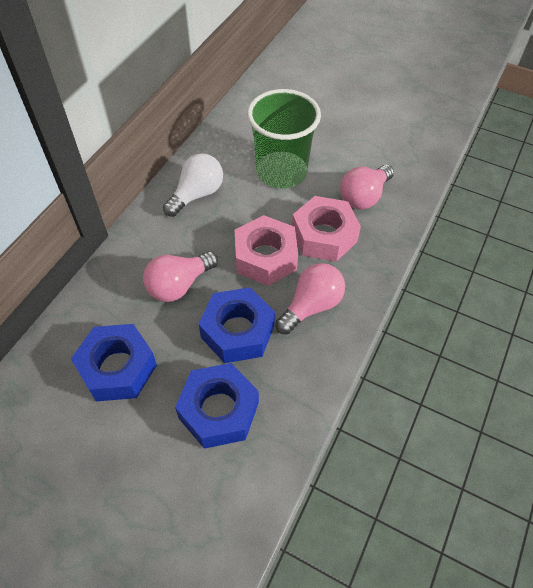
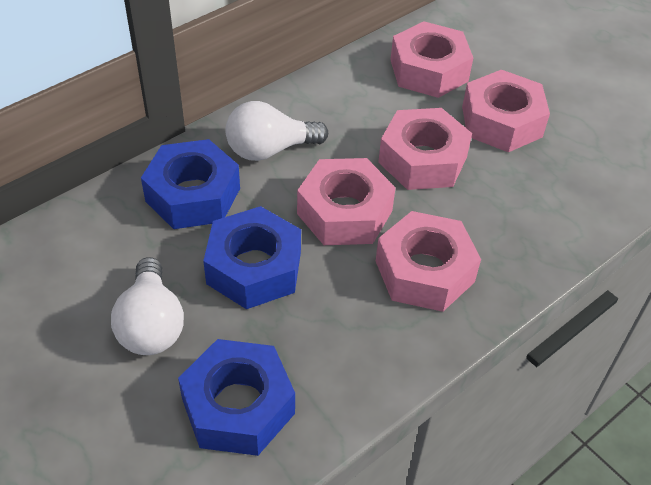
green cup: 1 -> 0
pink light bulb: 3 -> 0
pink nut: 2 -> 5
white light bulb: 1 -> 2

